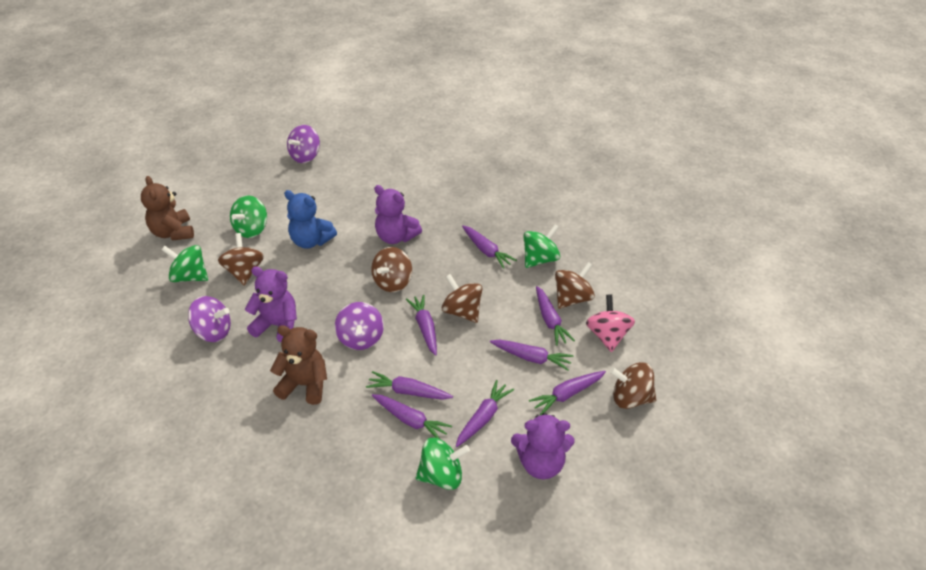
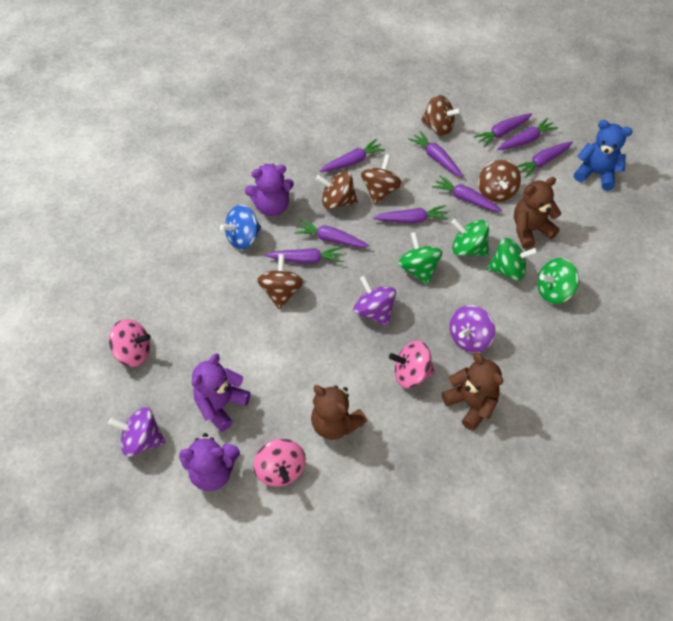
blue spinning top: 0 -> 1
brown teddy bear: 2 -> 3
pink spinning top: 1 -> 3
purple carrot: 8 -> 9

